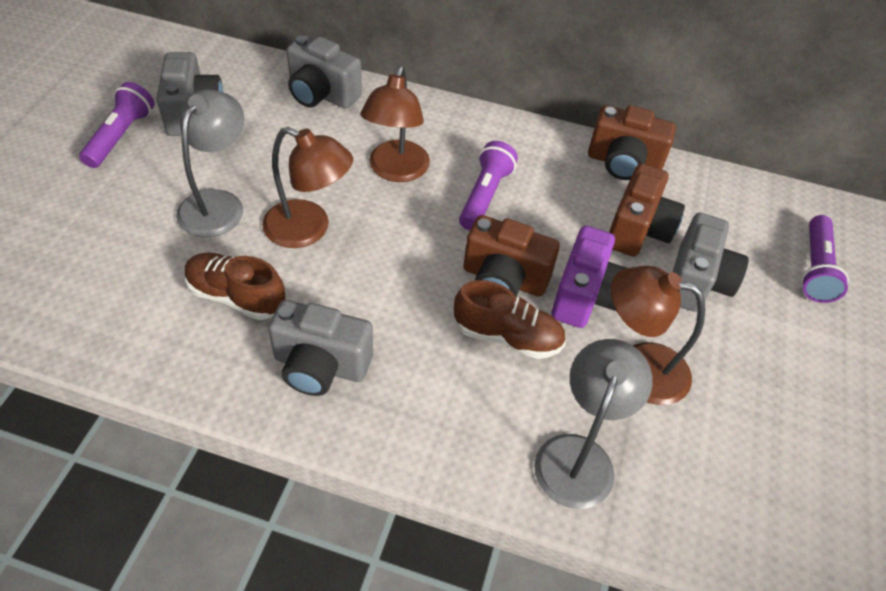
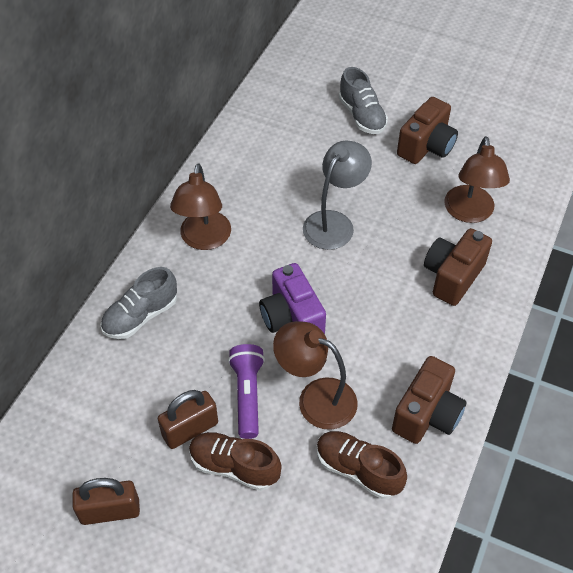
brown padlock: 0 -> 2
grey camera: 4 -> 0
grey lamp: 2 -> 1
grey shoe: 0 -> 2
purple flashlight: 3 -> 1

